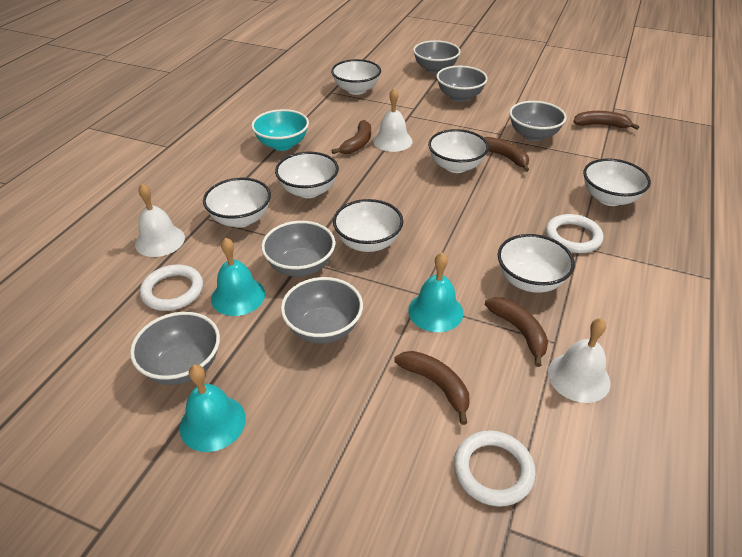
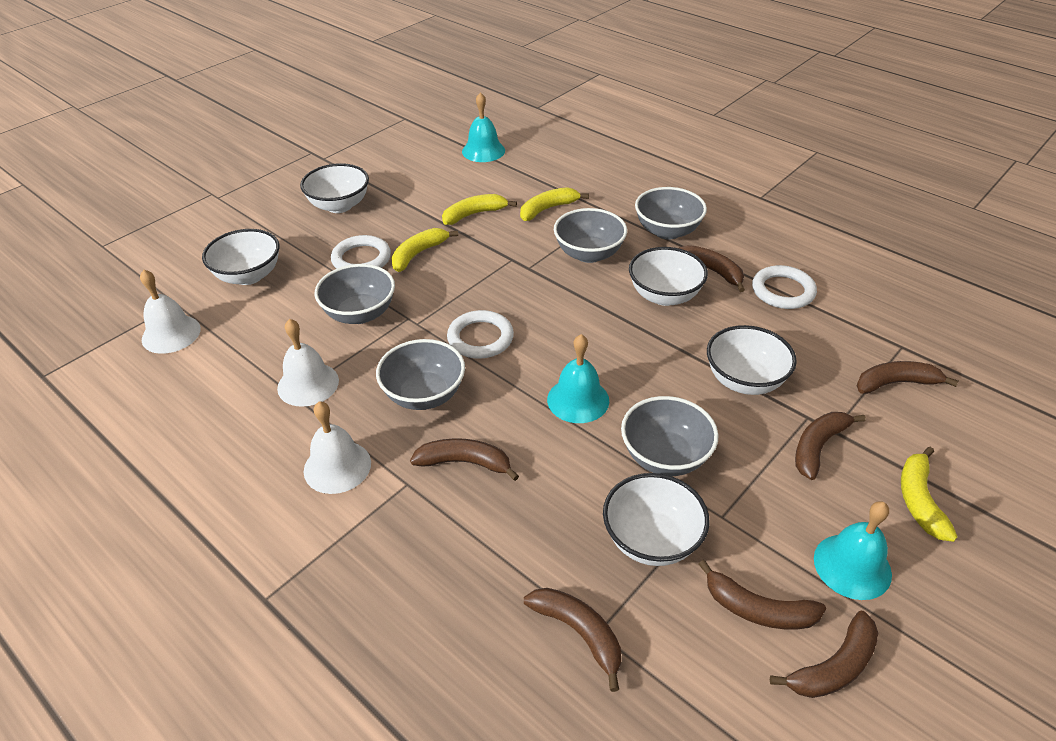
brown banana: 5 -> 7
grey bowl: 6 -> 5
turquoise bowl: 1 -> 0
white bowl: 7 -> 5
yellow banana: 0 -> 4

